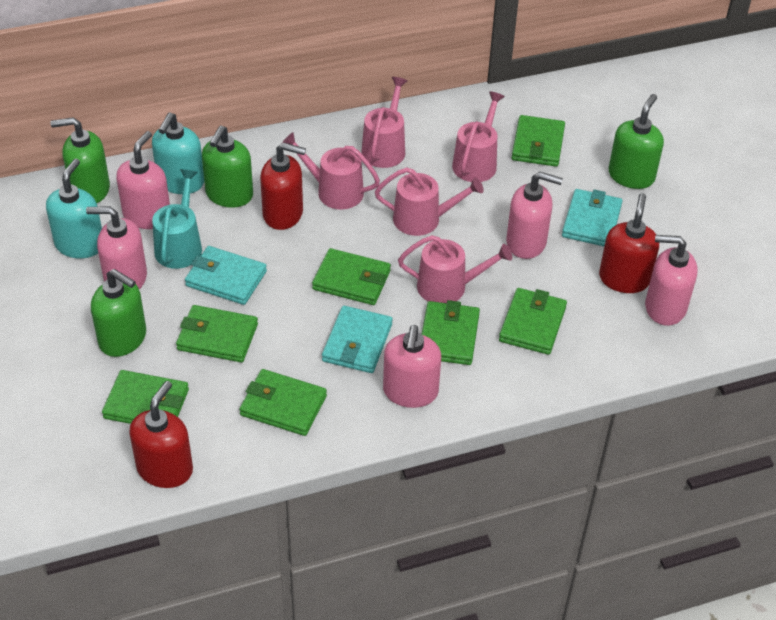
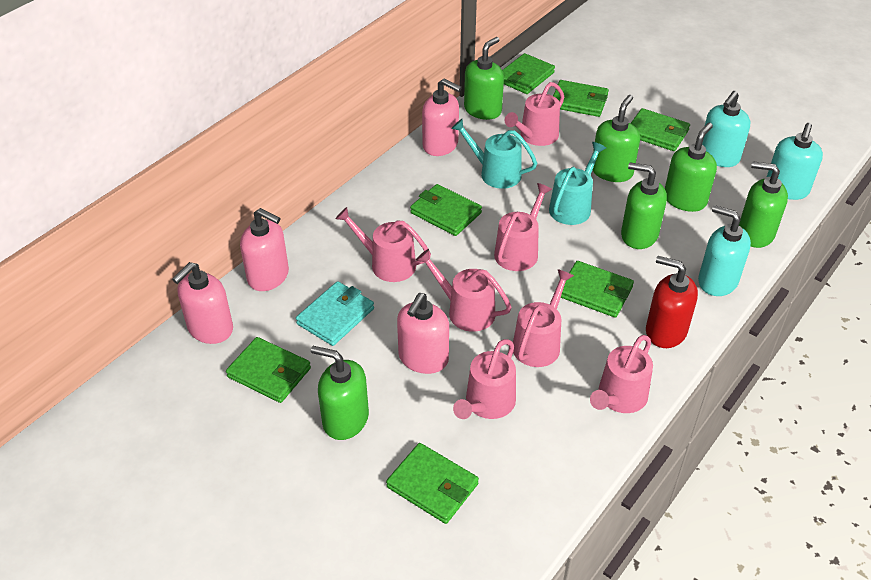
green soap dispenser: 4 -> 6
pink soap dispenser: 5 -> 4
pink watering can: 5 -> 7
red soap dispenser: 3 -> 1
turquoise soap dispenser: 2 -> 3
turquoise wallet: 3 -> 1
turquoise watering can: 1 -> 2

